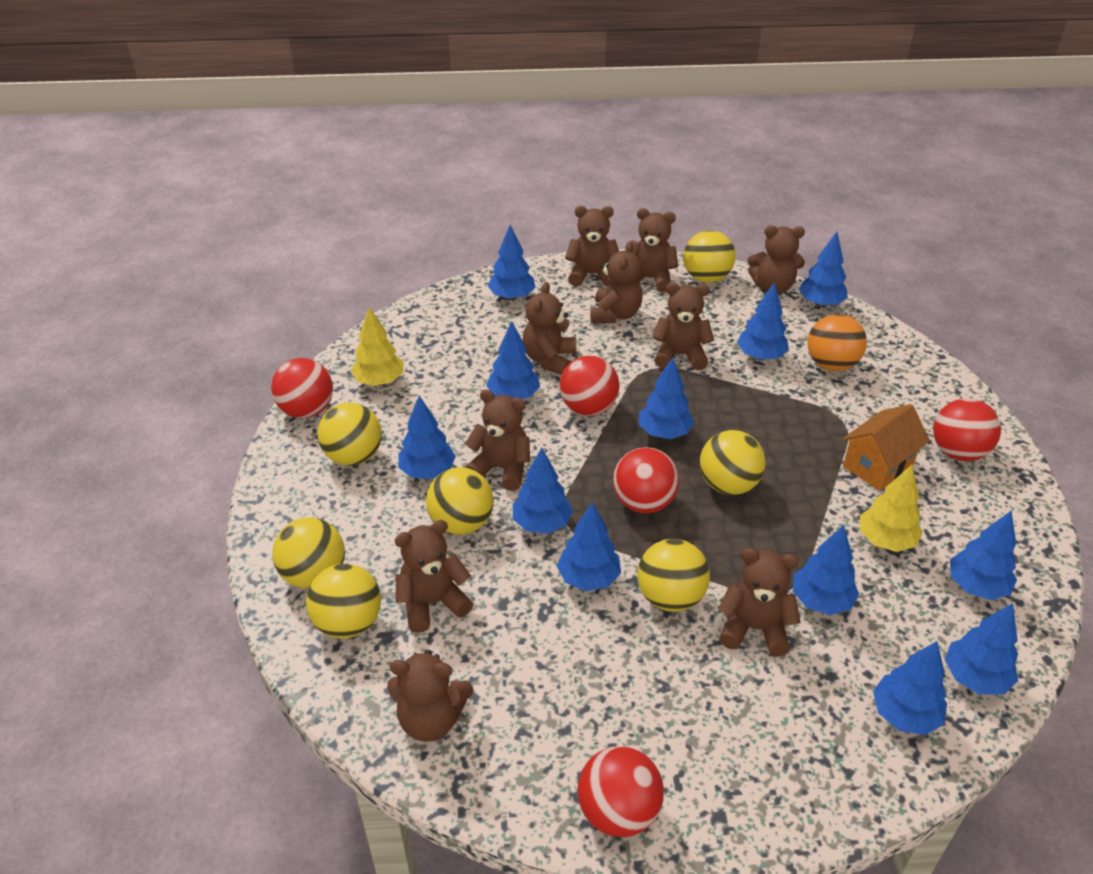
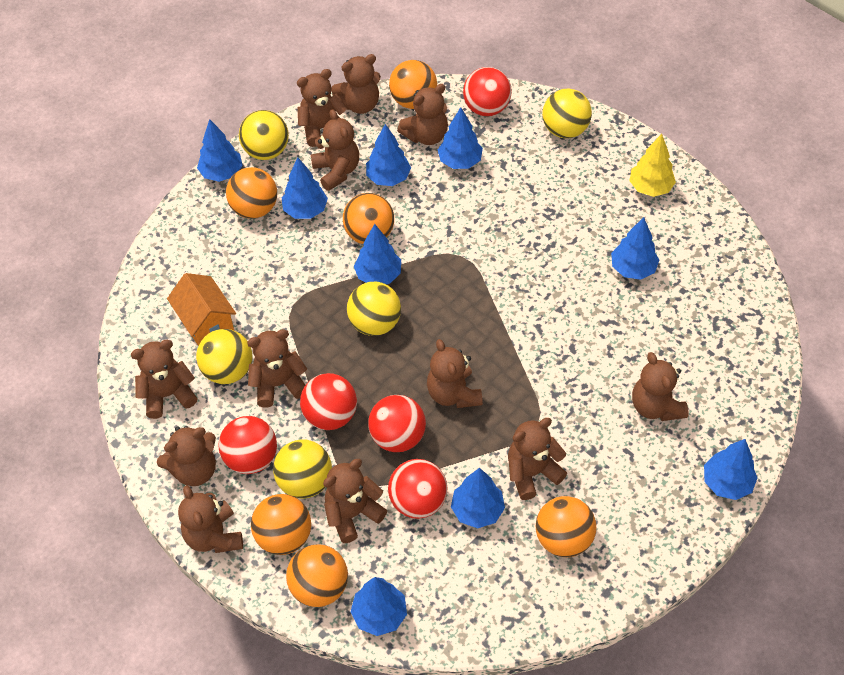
blue tree: 12 -> 9
brown teddy bear: 10 -> 12
orange ball: 1 -> 6
yellow ball: 7 -> 5
yellow tree: 2 -> 1

